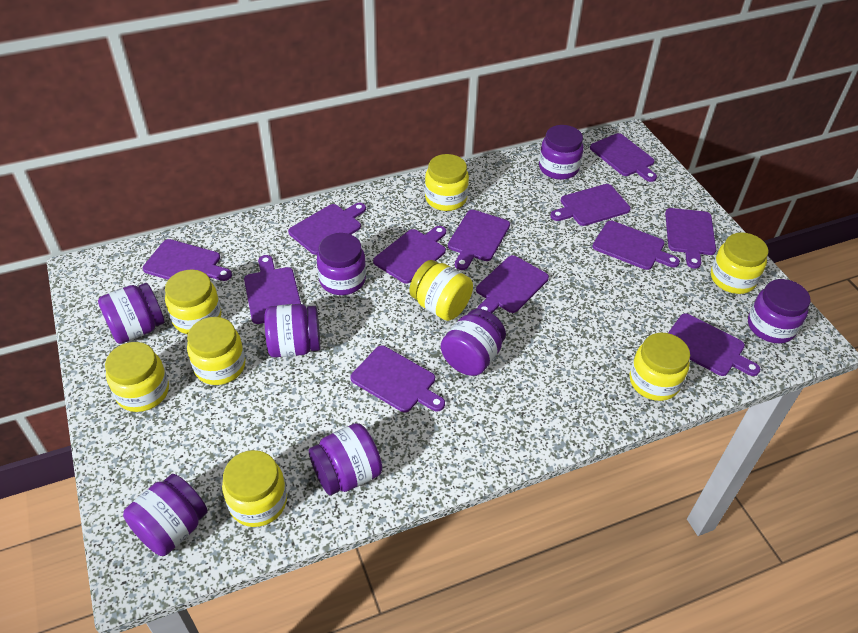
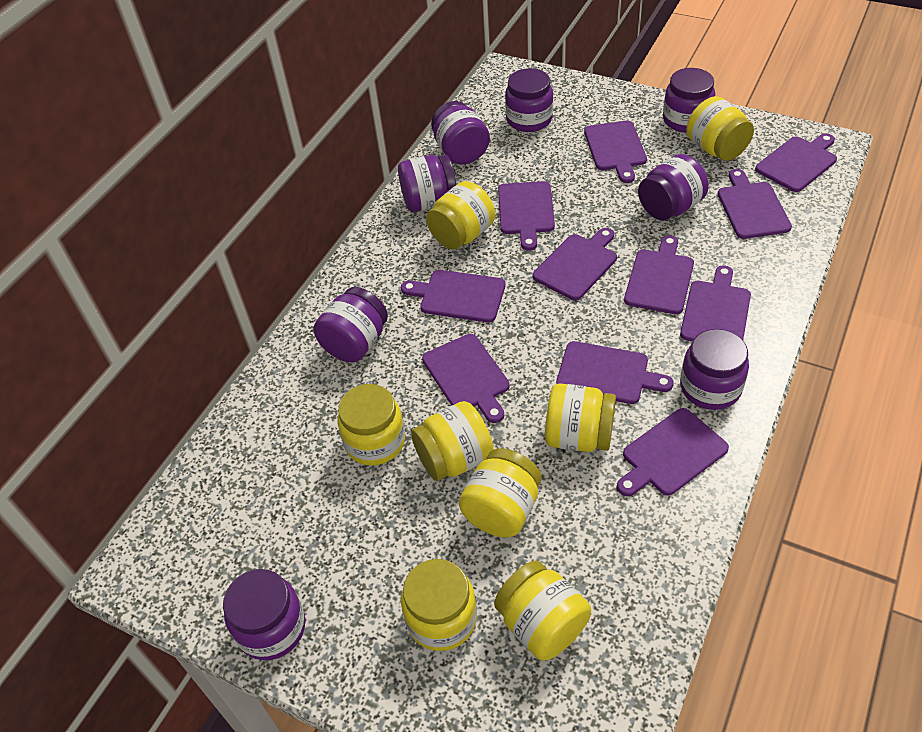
purple cutting board: 12 -> 11

